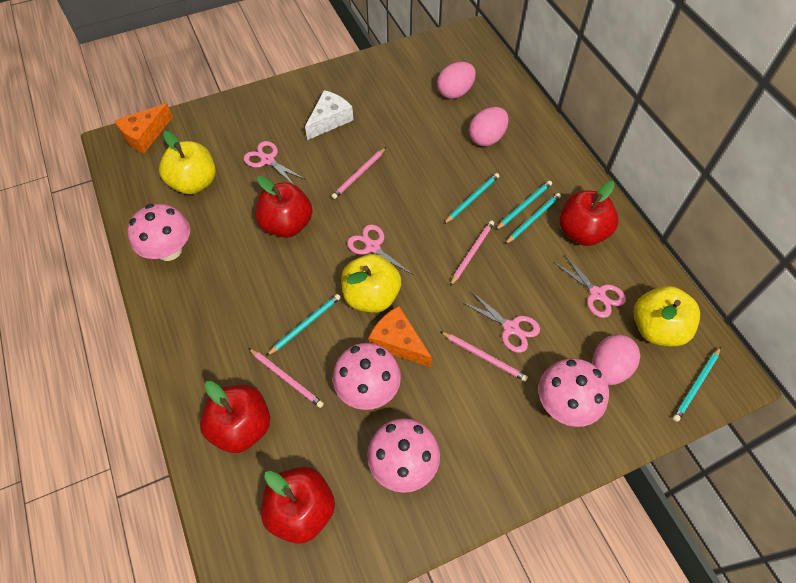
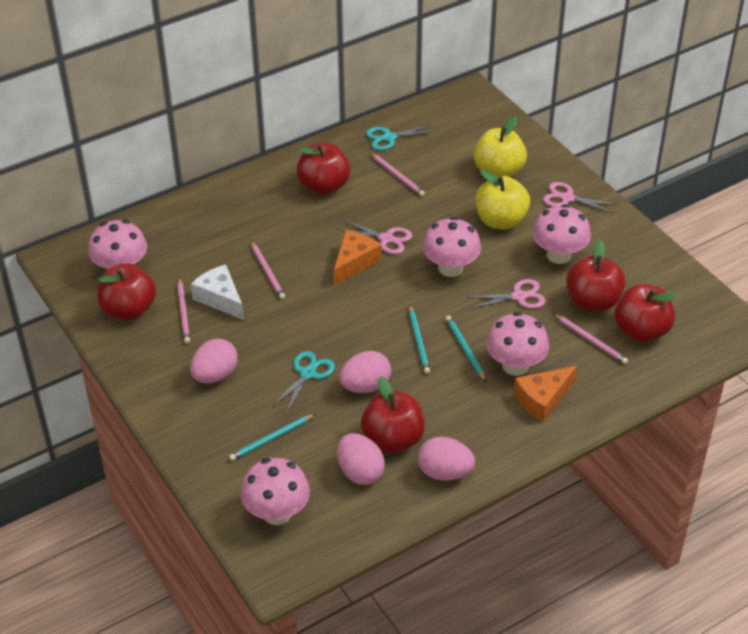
pink egg: 3 -> 4
pink mushroom: 4 -> 5
pink scissors: 4 -> 3
red apple: 4 -> 5
turquoise pencil: 5 -> 3
turquoise scissors: 0 -> 2
yellow apple: 3 -> 2

